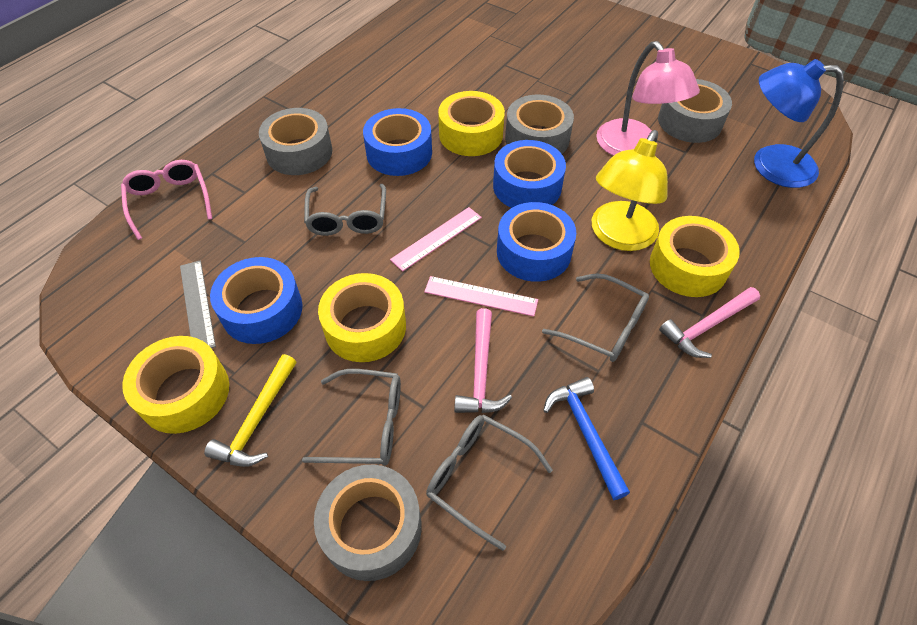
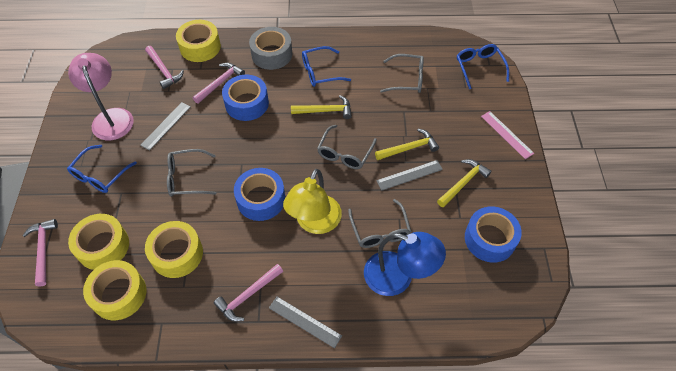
blue glasses: 0 -> 3
blue hammer: 1 -> 0
blue tape: 4 -> 3
grey ruler: 1 -> 3
grey tape: 4 -> 1
pink glasses: 1 -> 0
pink hammer: 2 -> 4
pink ruler: 2 -> 1
yellow hammer: 1 -> 3

